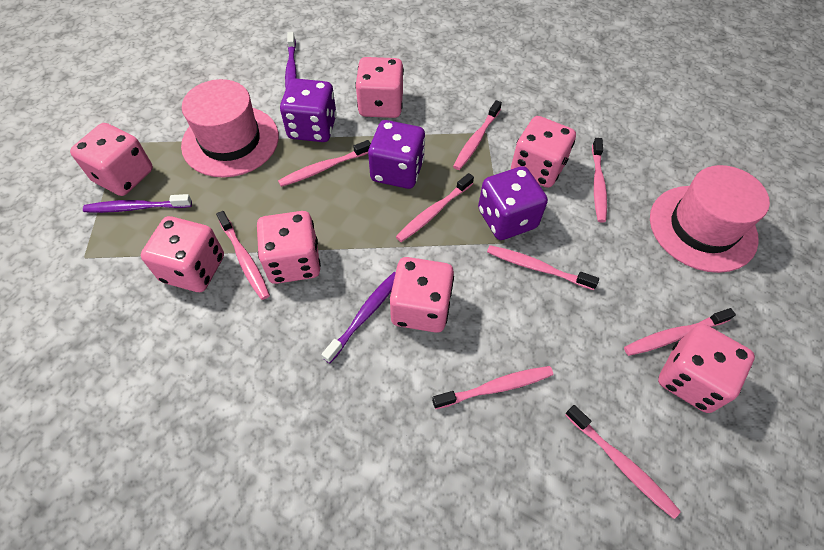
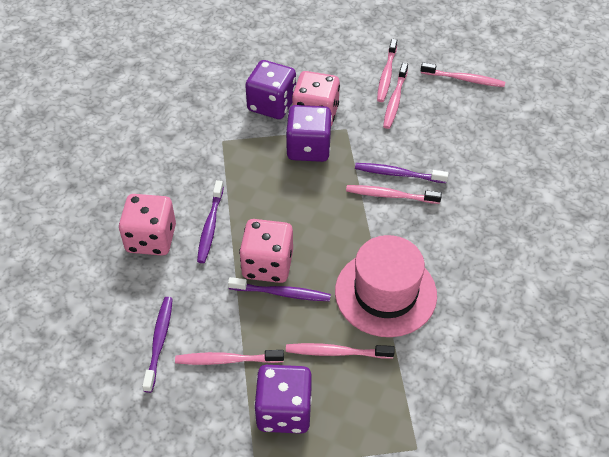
pink dice: 7 -> 3
pink hat: 2 -> 1
pink toothbrush: 9 -> 6
purple toothbrush: 3 -> 4

